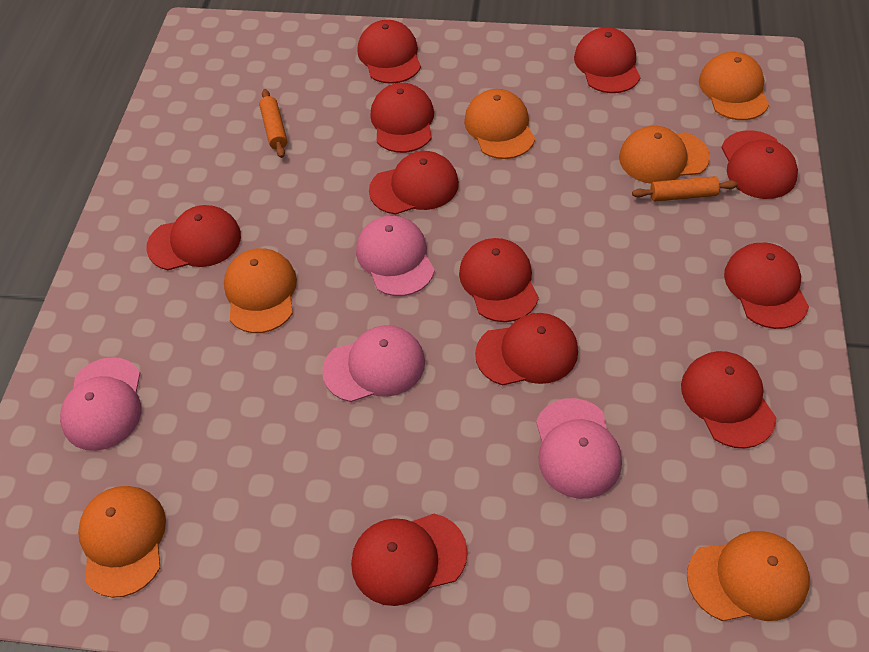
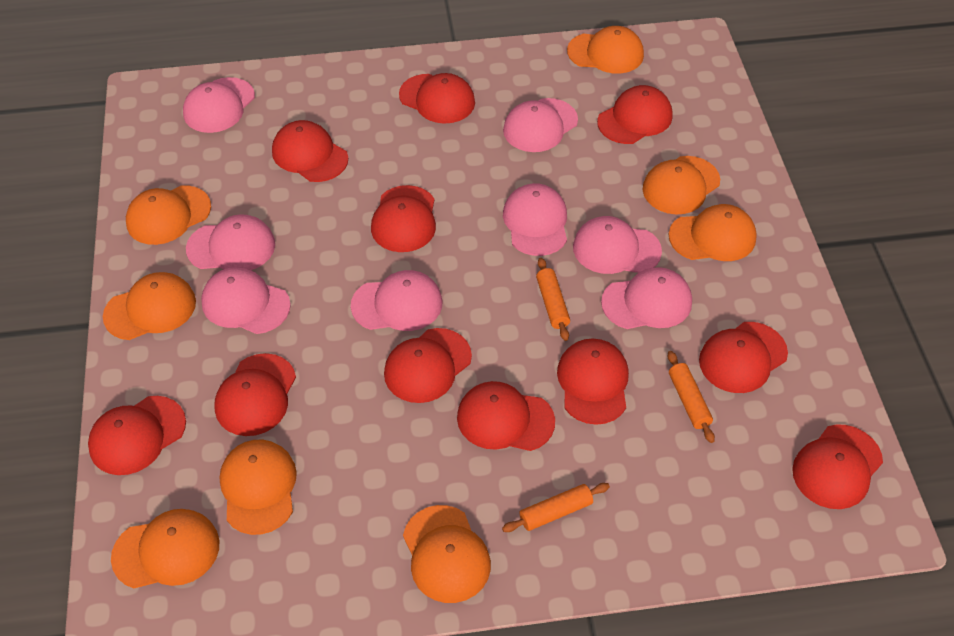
orange cap: 6 -> 8
orange rolling pin: 2 -> 3
pink cap: 4 -> 8

